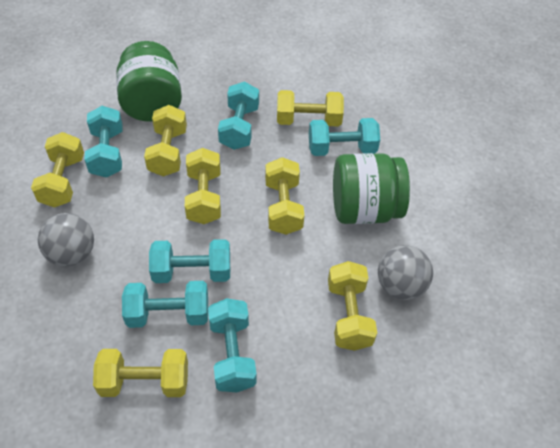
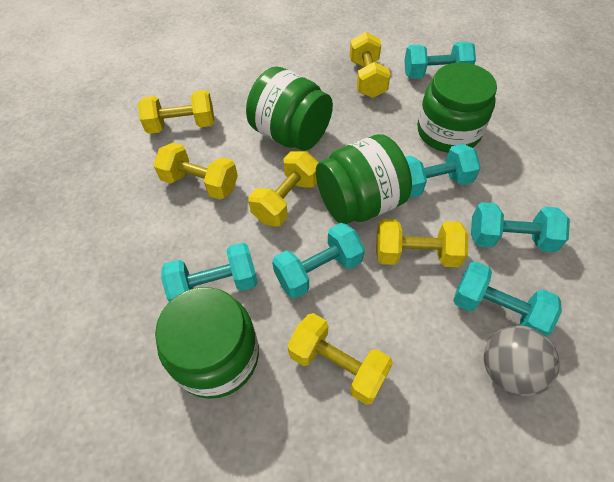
green jar: 2 -> 4
grey ball: 2 -> 1
yellow dumbbell: 7 -> 6

